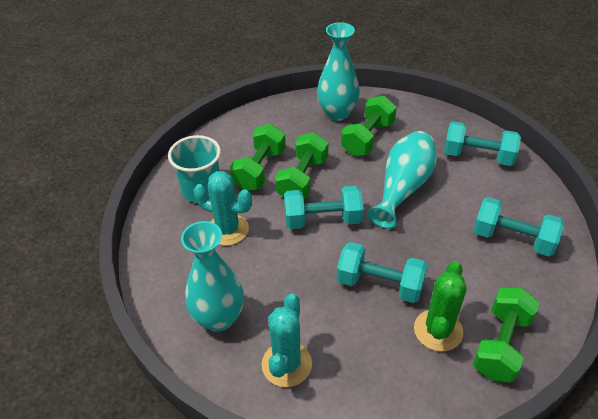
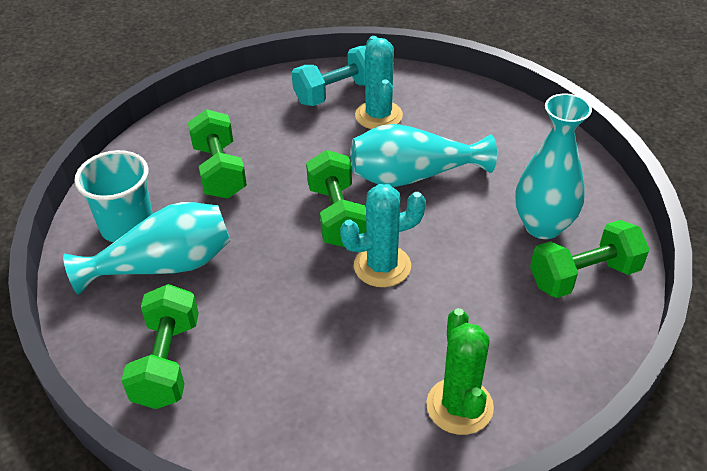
turquoise dumbbell: 4 -> 1

